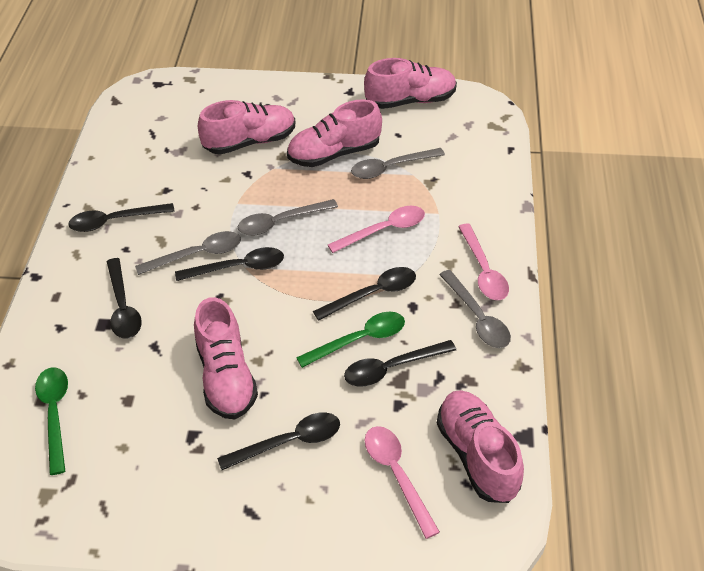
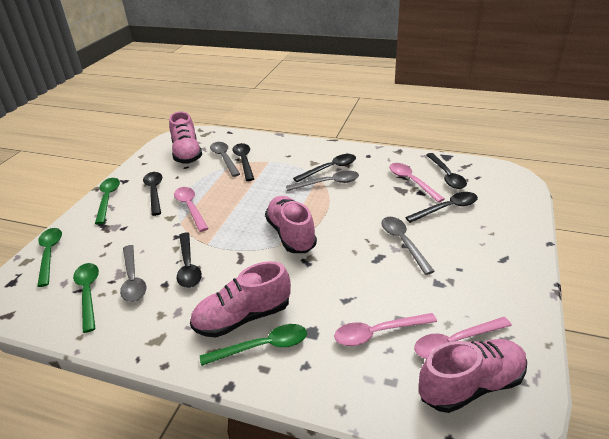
green spoon: 2 -> 4
pink shoe: 5 -> 4
pink spoon: 3 -> 4

